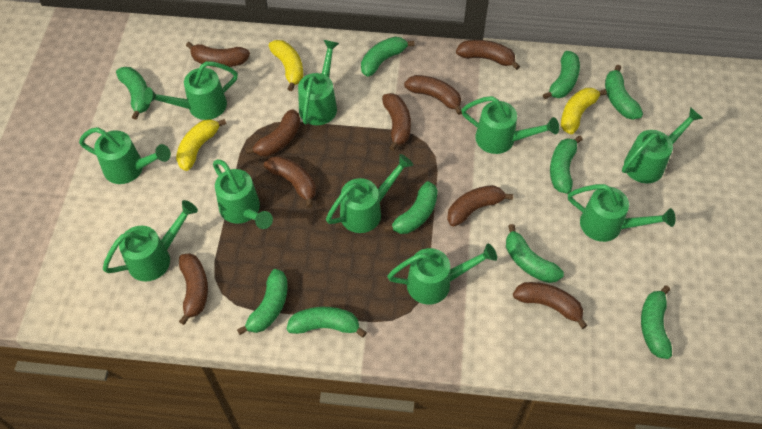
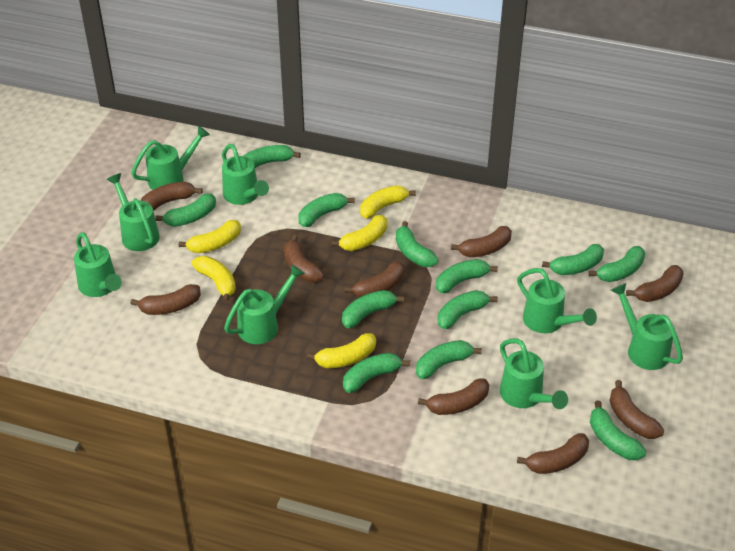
green banana: 10 -> 12
green watering can: 10 -> 8
yellow banana: 3 -> 5

